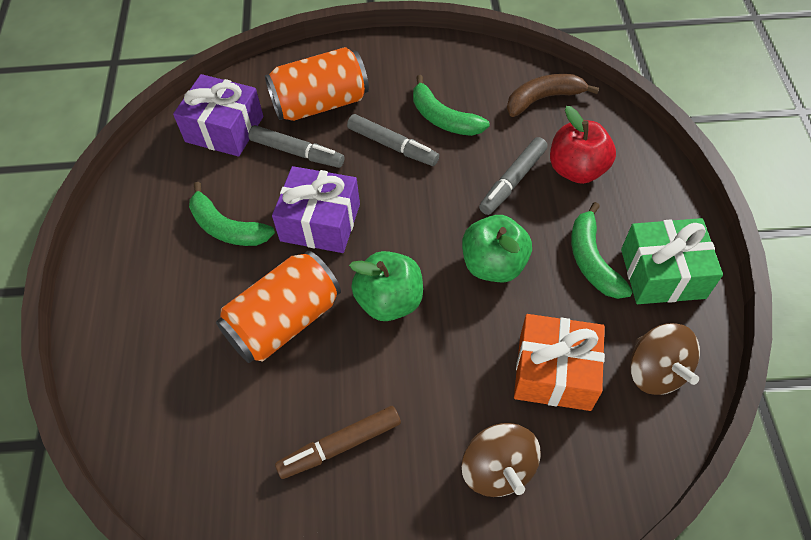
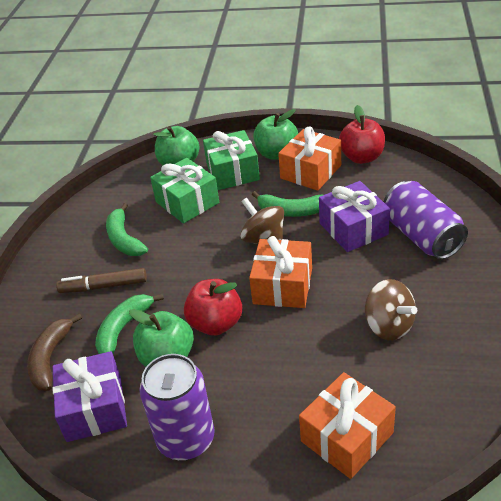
green apple: 2 -> 3
green gift: 1 -> 2
grey marker: 3 -> 0
orange can: 2 -> 0
orange gift: 1 -> 3
purple can: 0 -> 2
red apple: 1 -> 2

